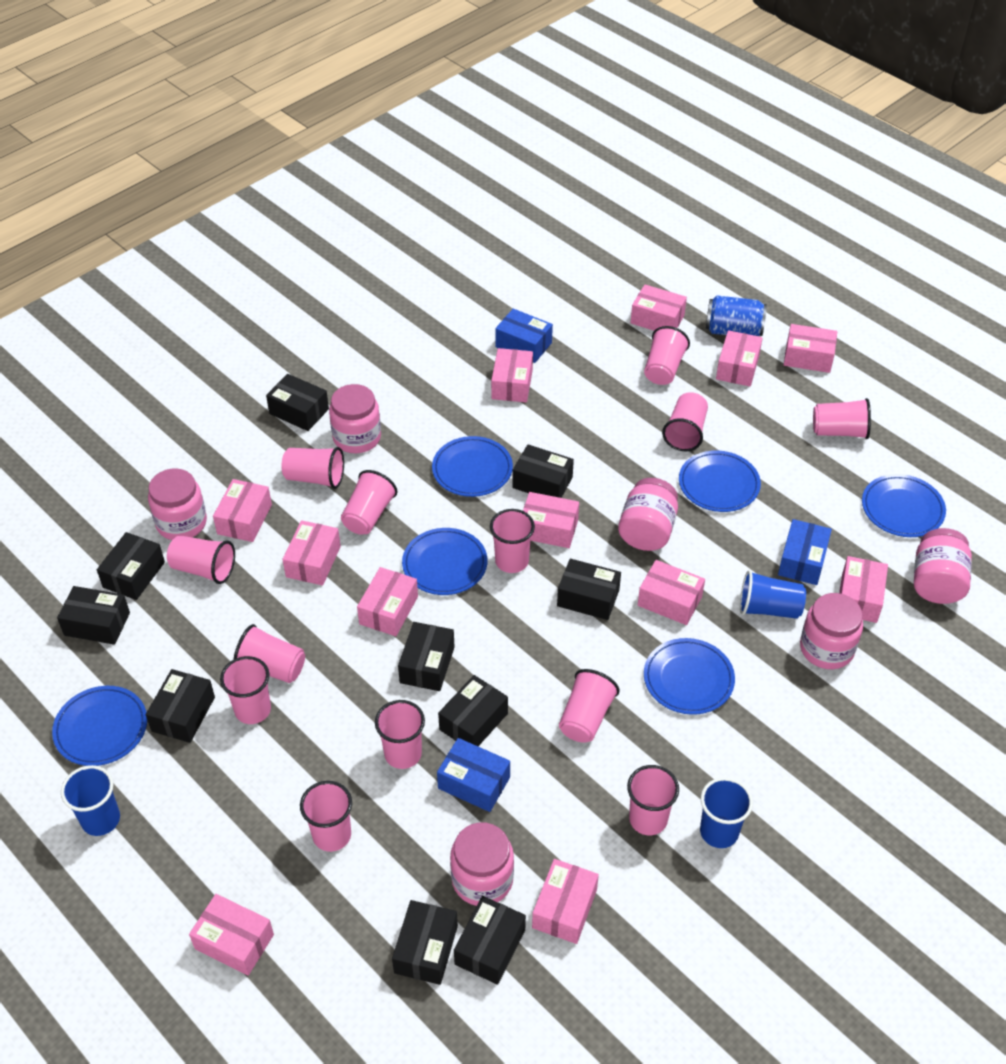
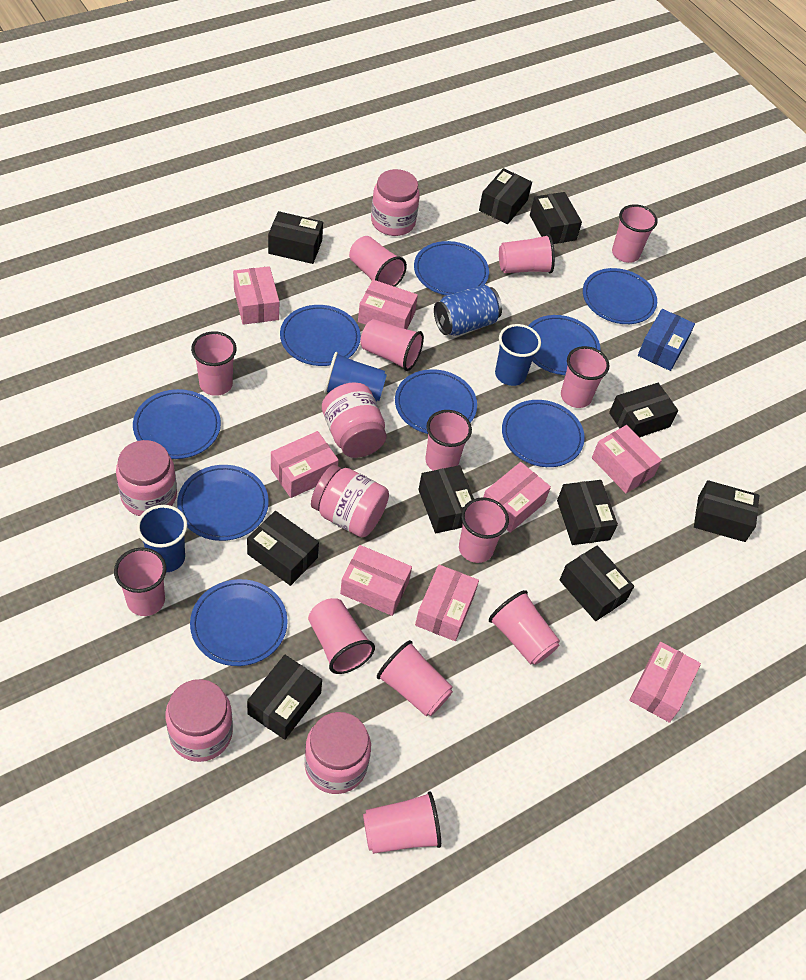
blue box: 3 -> 1
blue plate: 6 -> 9
pink box: 12 -> 8

